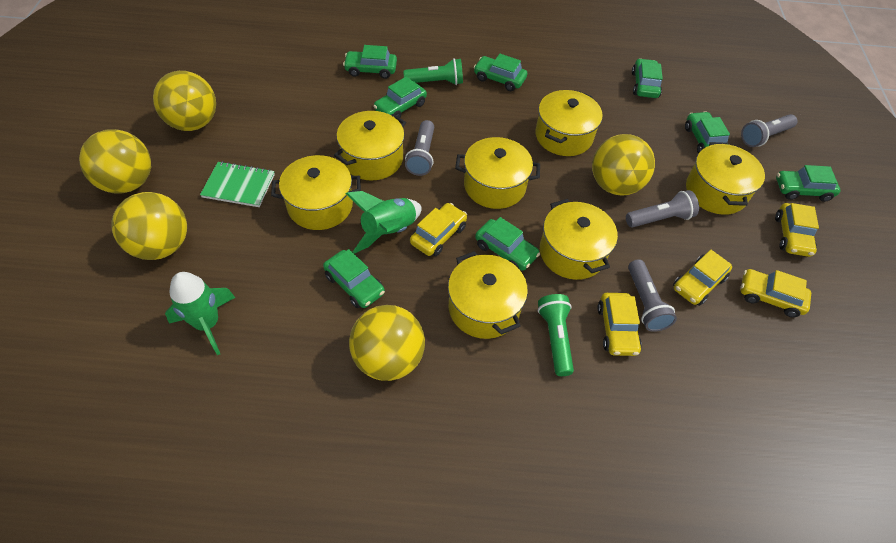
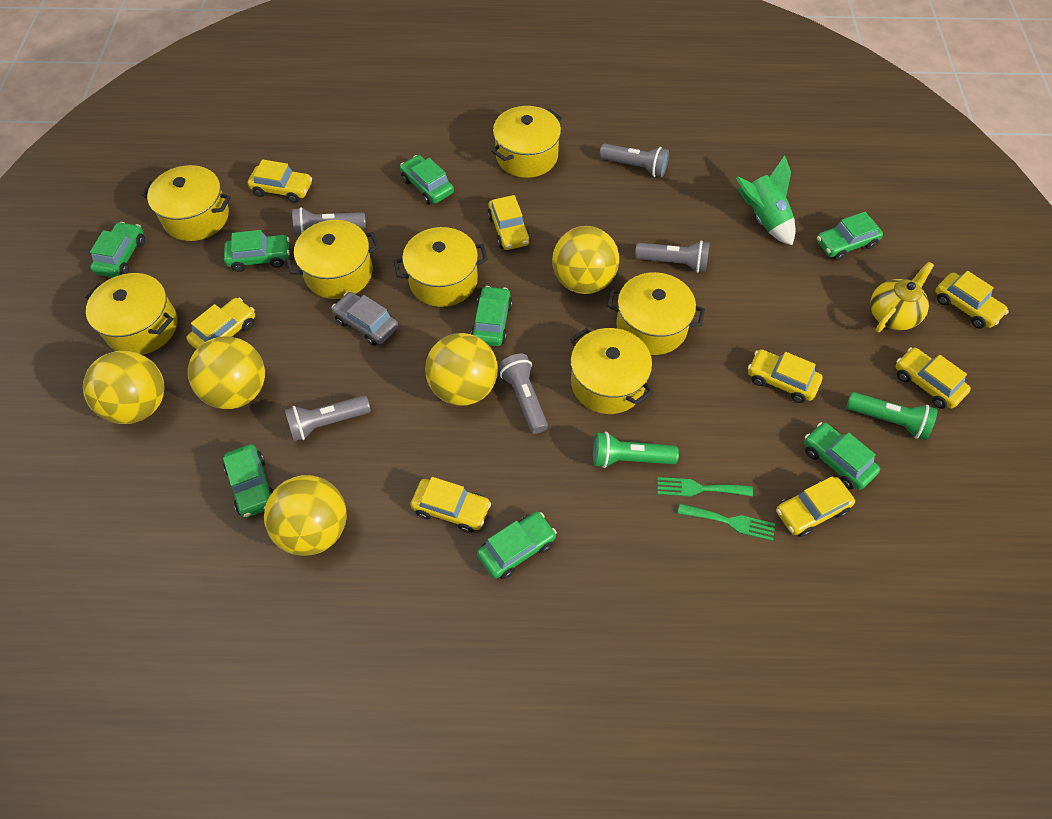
green fork: 0 -> 2
green notebook: 1 -> 0
green rocket: 2 -> 1
grey car: 0 -> 1
grey flashlight: 4 -> 5
yellow car: 5 -> 8
yellow teapot: 0 -> 1

